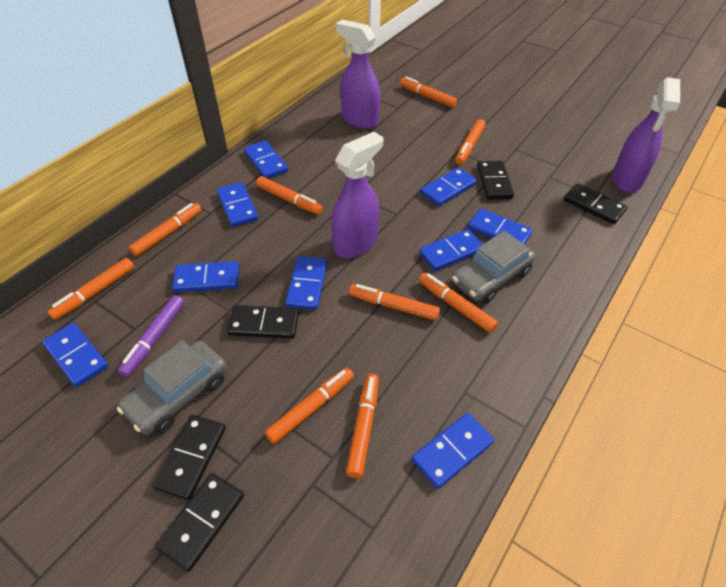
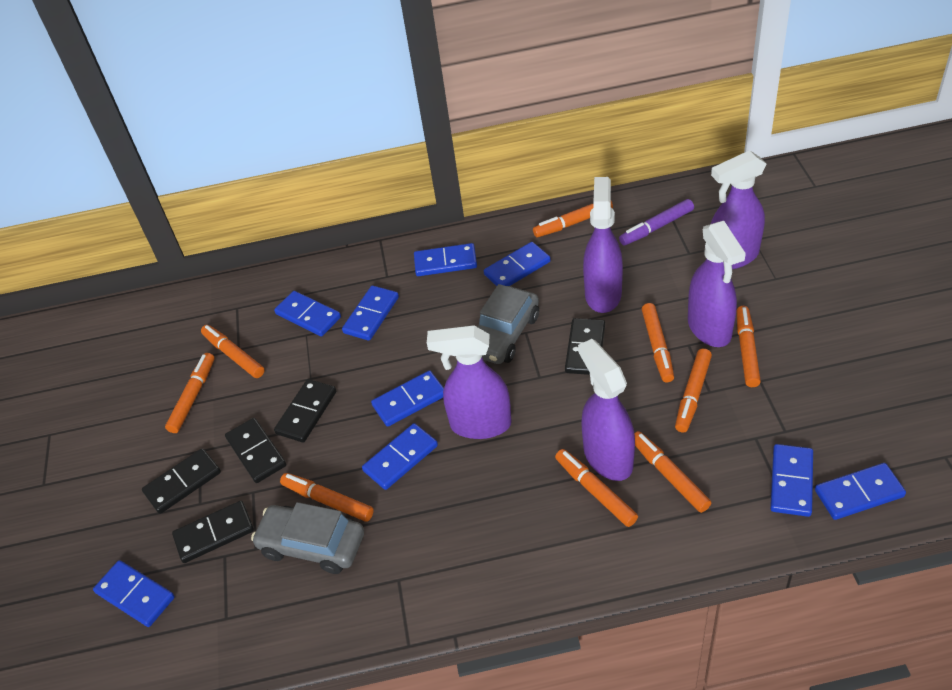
purple spray bottle: 3 -> 5

